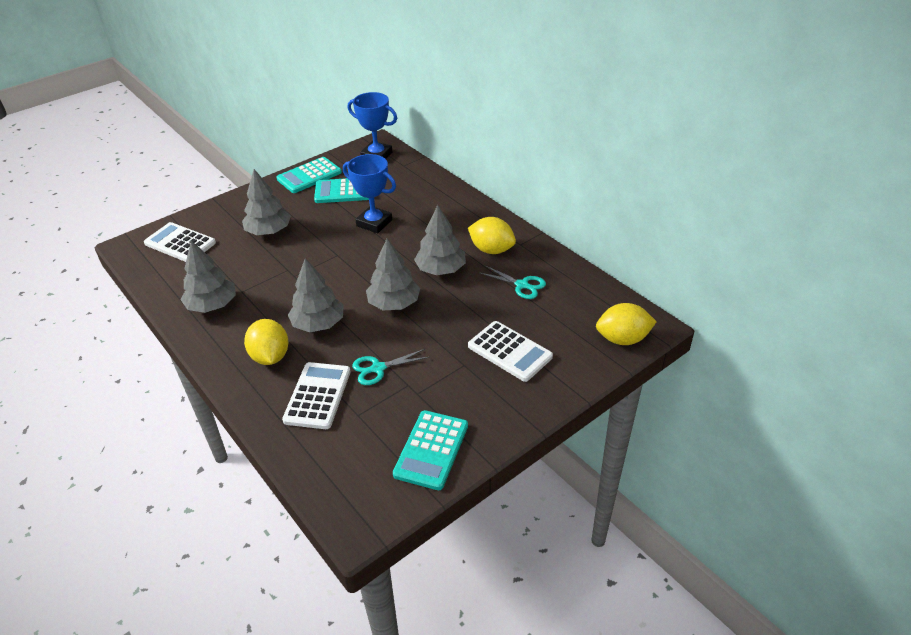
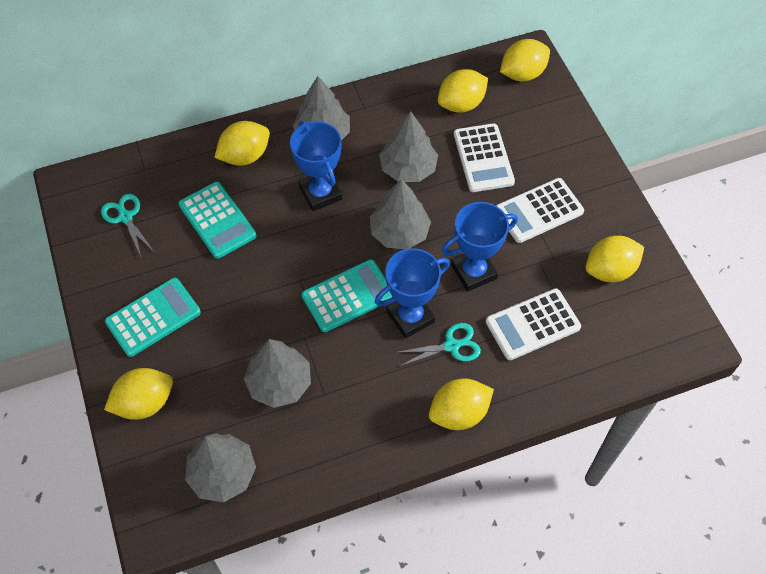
blue trophy: 2 -> 3
yellow lemon: 3 -> 6

